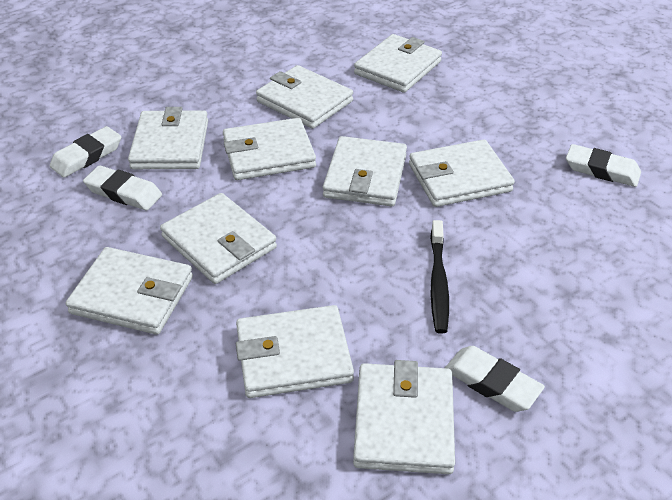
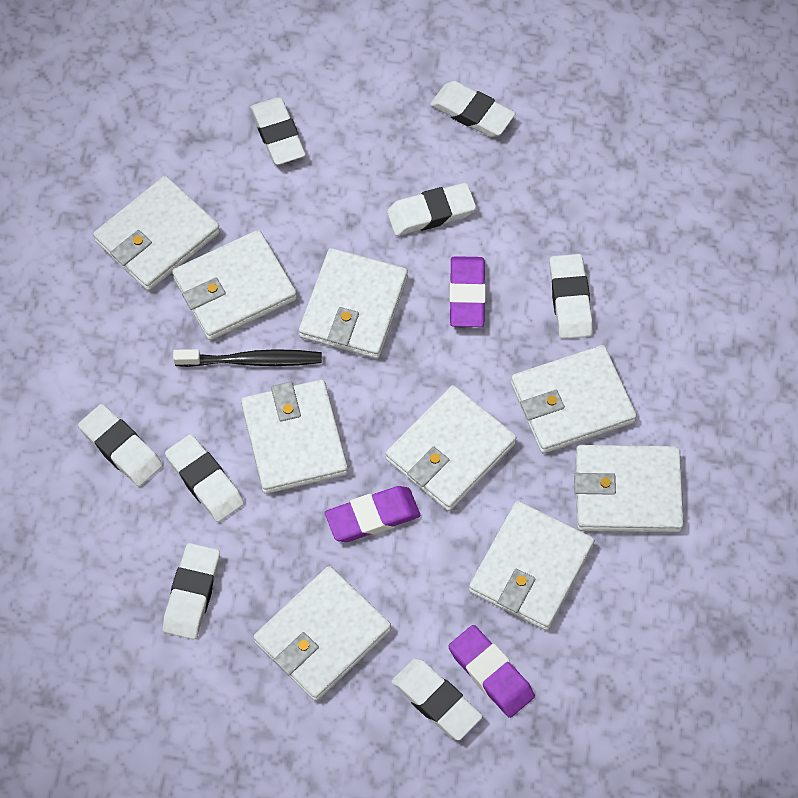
purple eraser: 0 -> 3
white eraser: 4 -> 8
white wallet: 10 -> 9

